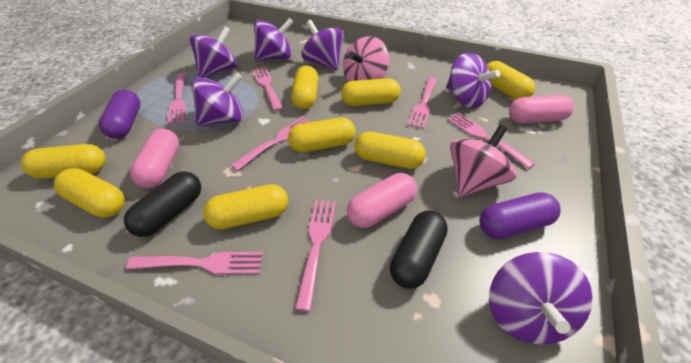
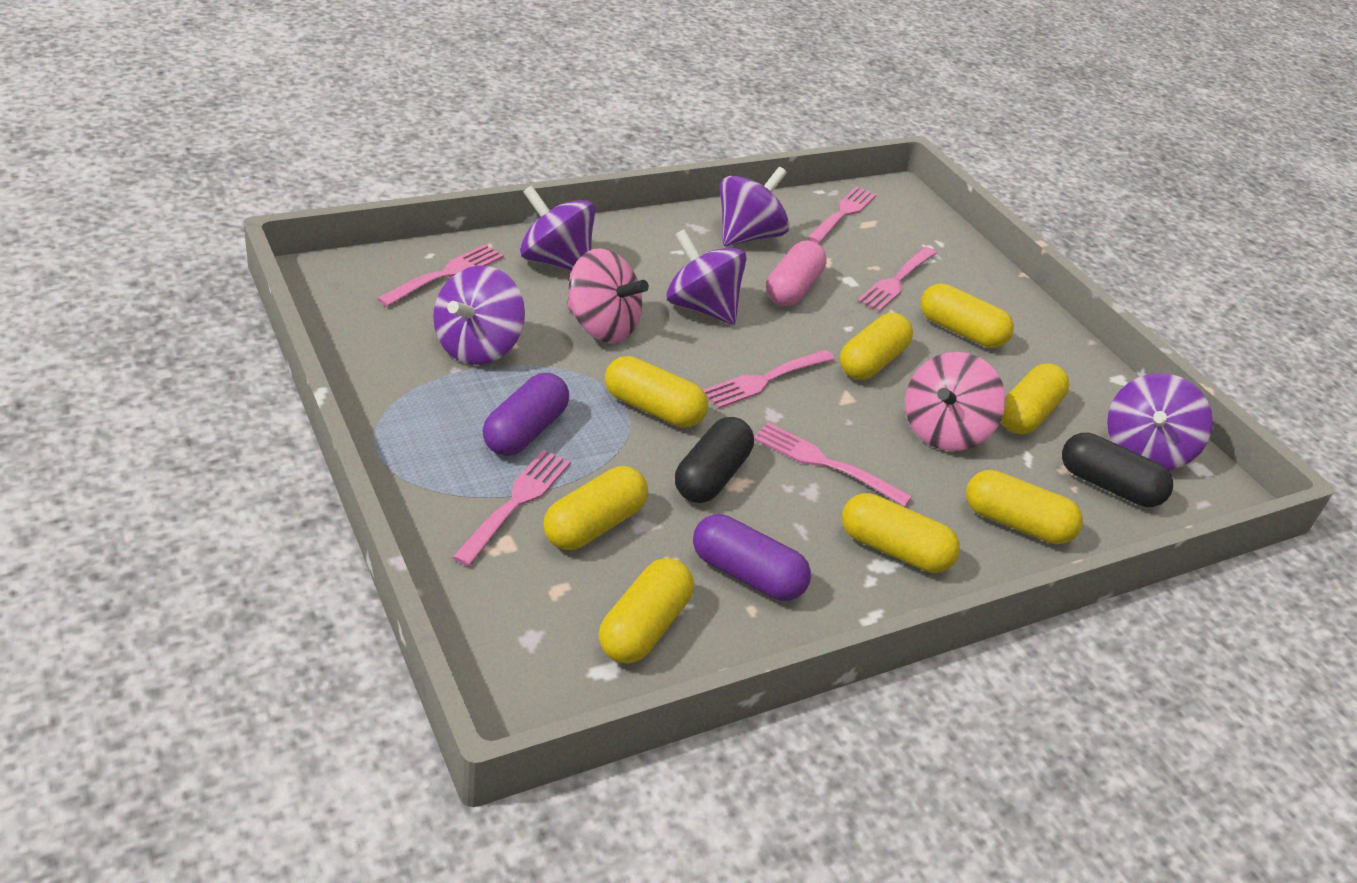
pink capsule: 3 -> 1
pink fork: 7 -> 6
purple spinning top: 6 -> 5

